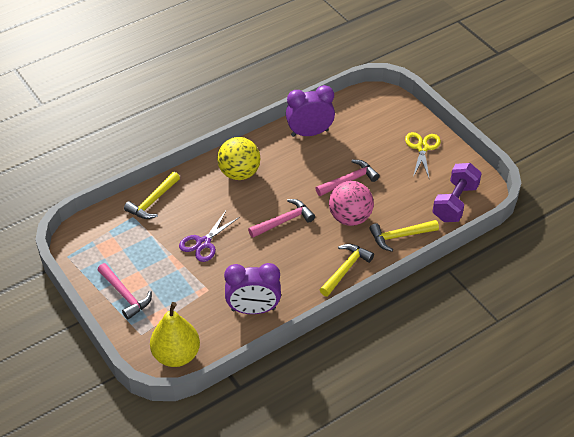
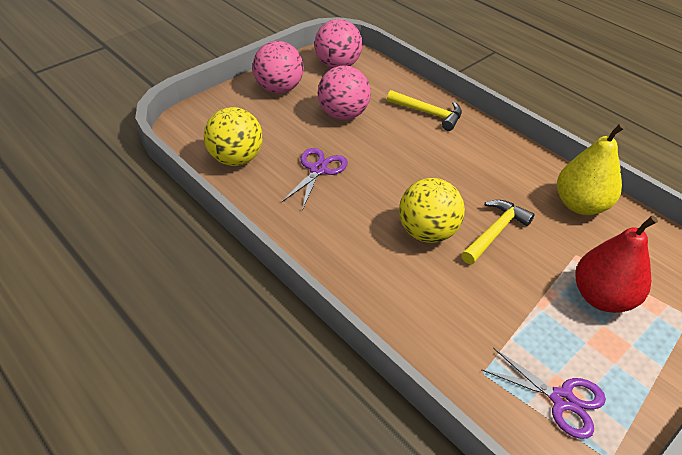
pink ball: 1 -> 3
pink hammer: 3 -> 0
purple clock: 2 -> 0
purple dumbbell: 1 -> 0
purple scissors: 1 -> 2
red pear: 0 -> 1
yellow ball: 1 -> 2
yellow hammer: 3 -> 2
yellow scissors: 1 -> 0

